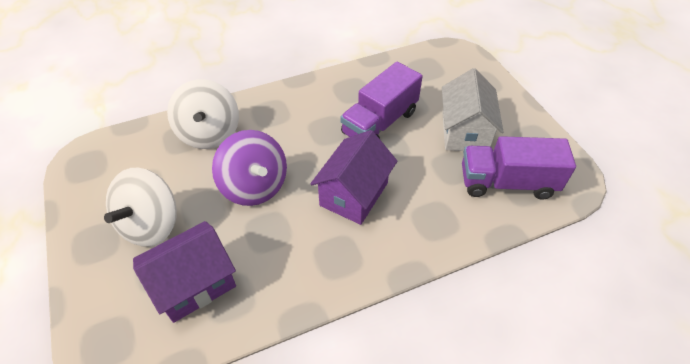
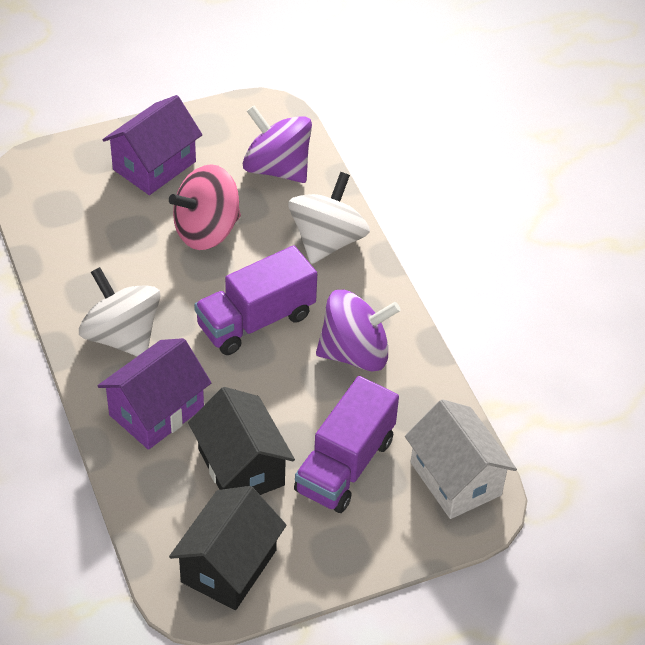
black house: 0 -> 2
pink spinning top: 0 -> 1
purple spinning top: 1 -> 2

